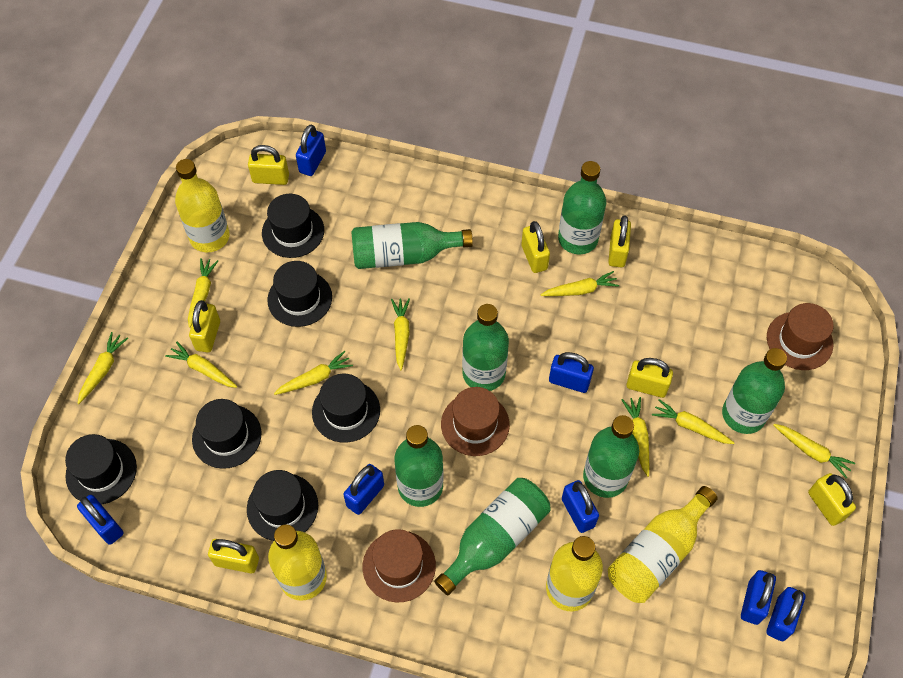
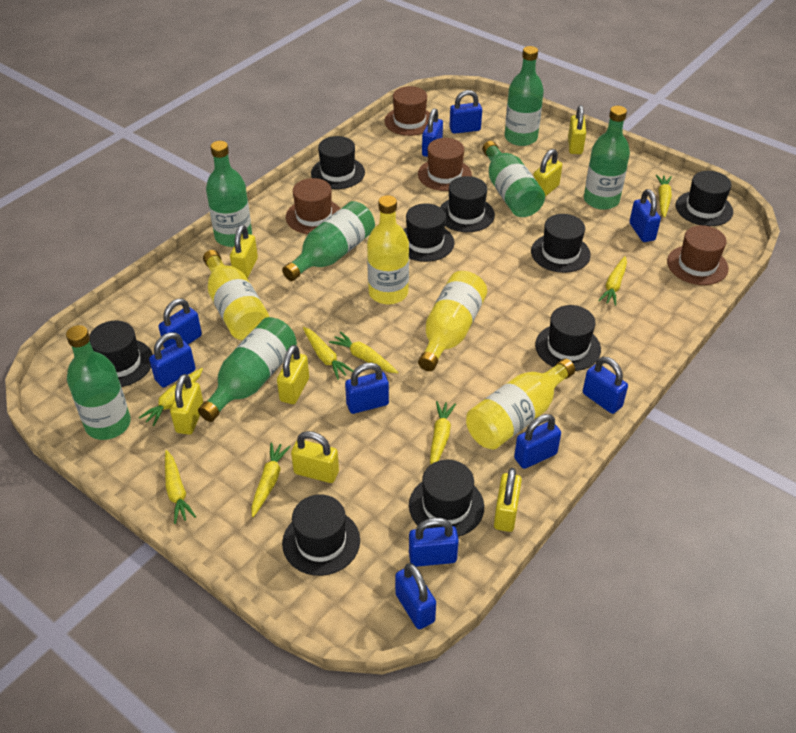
black hat: 6 -> 9
blue padlock: 7 -> 10
brown hat: 3 -> 4
yellow carrot: 9 -> 8

